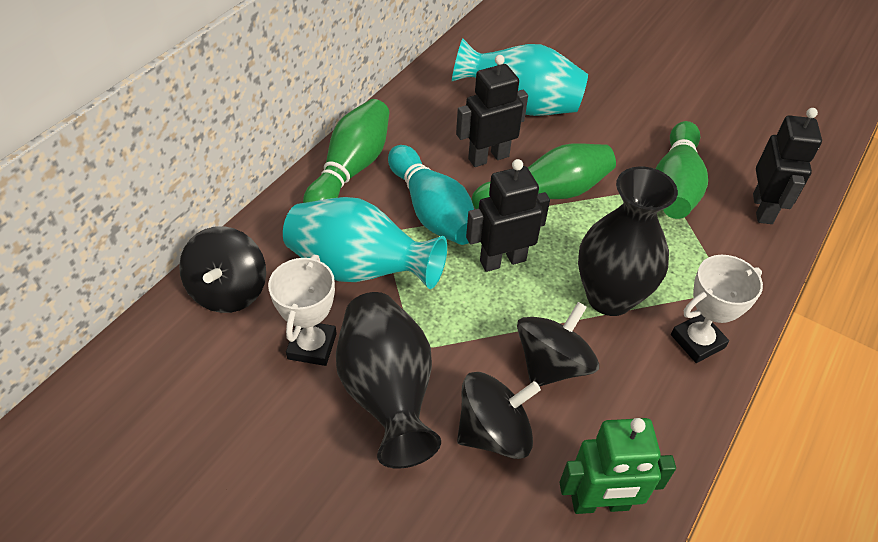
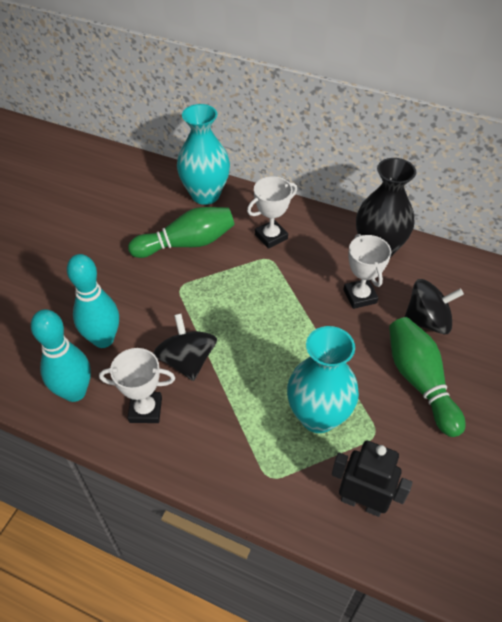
black robot: 3 -> 1
black spinning top: 3 -> 2
black vase: 2 -> 1
green bowling pin: 3 -> 2
green robot: 1 -> 0
turquoise bowling pin: 1 -> 2
white trophy: 2 -> 3

